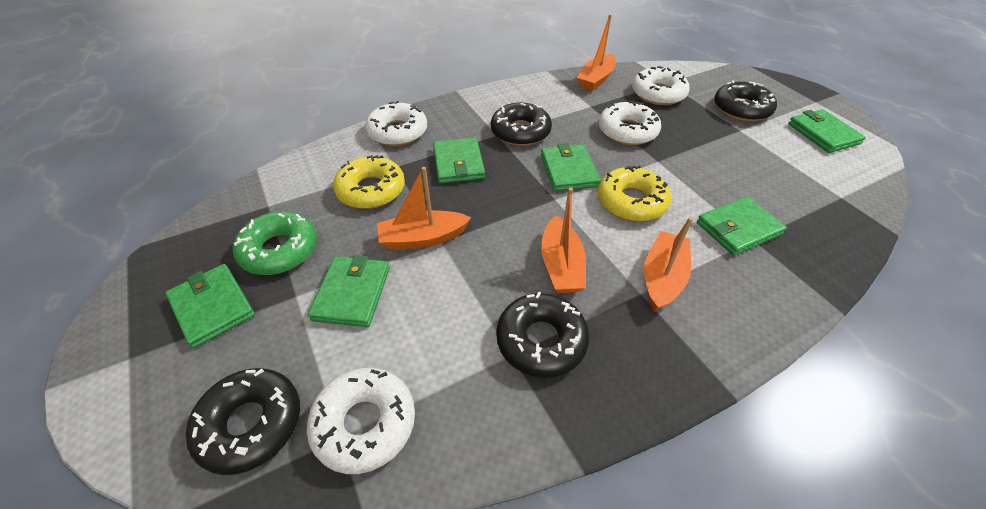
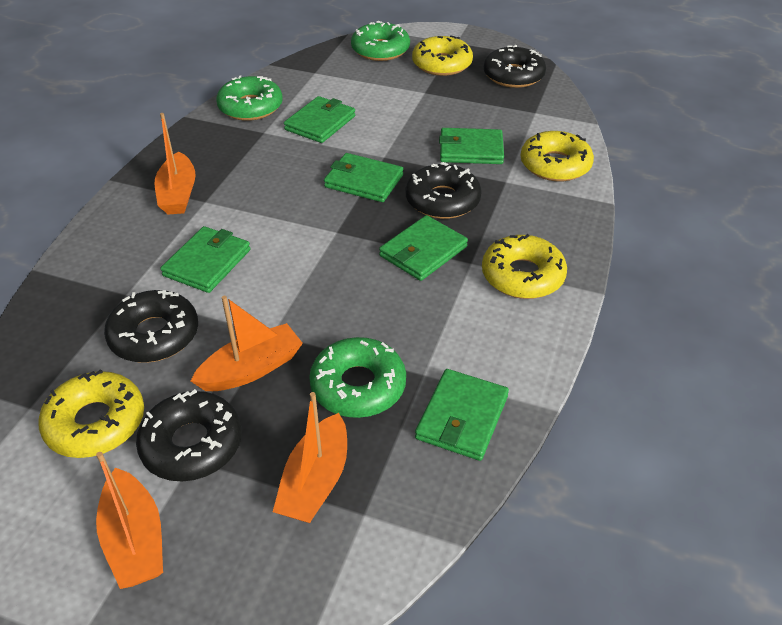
green donut: 1 -> 3
white donut: 4 -> 0
yellow donut: 2 -> 4

